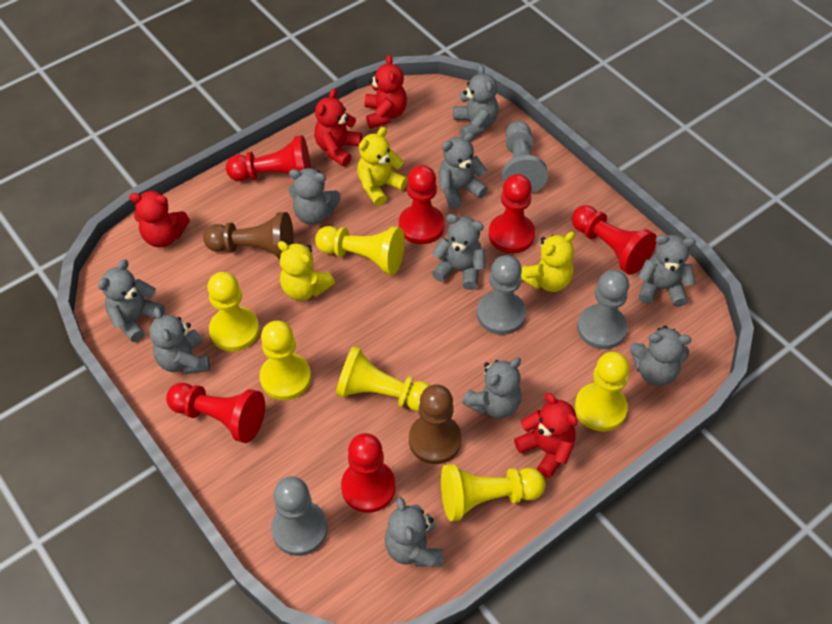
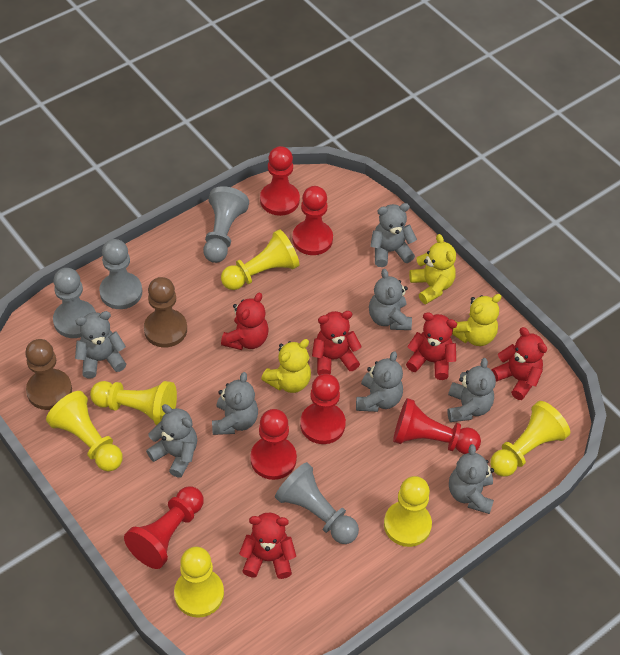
grey teddy bear: 10 -> 8
red teddy bear: 4 -> 5

